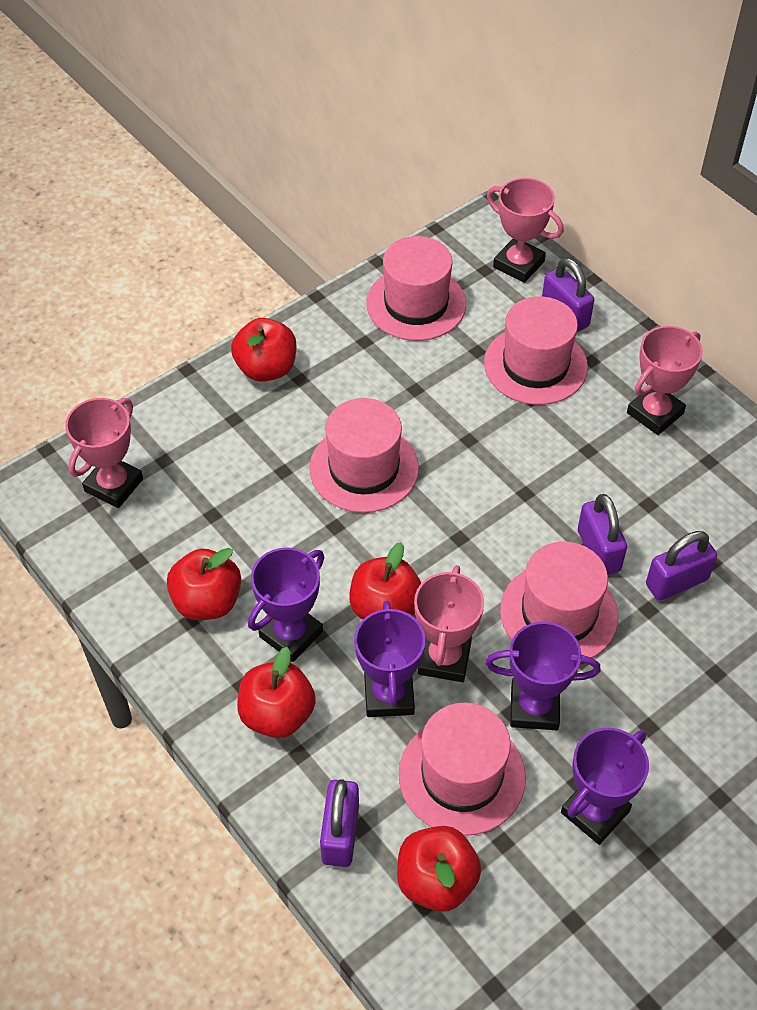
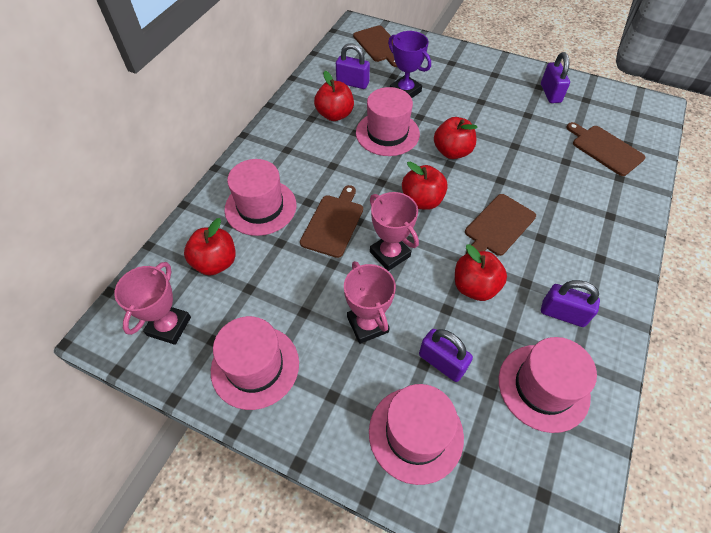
brown cutting board: 0 -> 4
pink trophy: 4 -> 3
purple trophy: 4 -> 1

